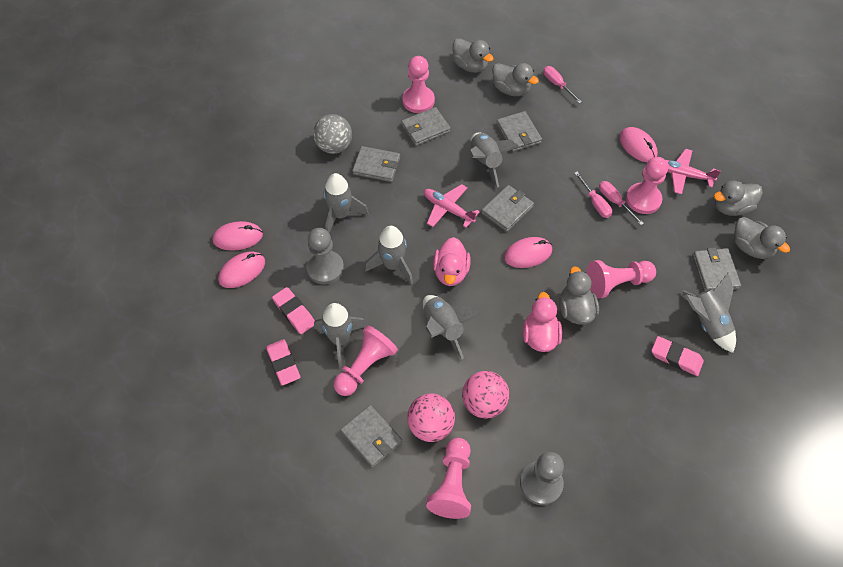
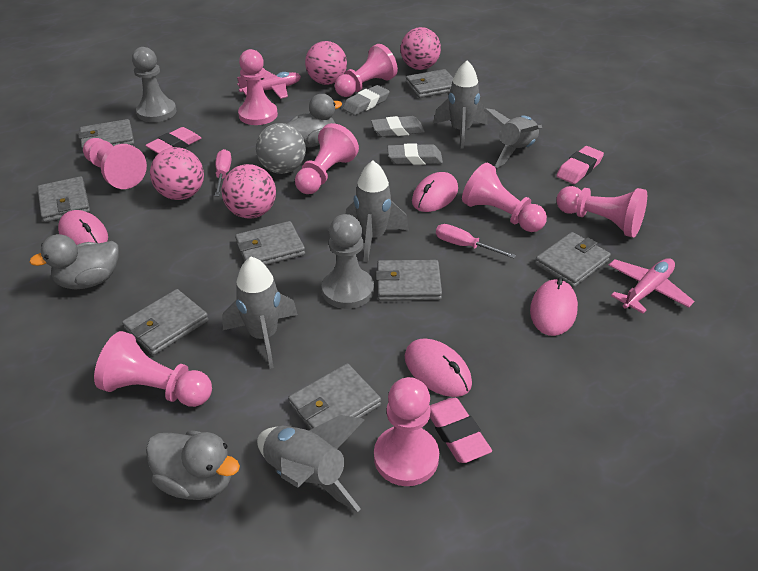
grey duck: 5 -> 3
grey eraser: 0 -> 3
grey rocket: 6 -> 5
grey wallet: 6 -> 8
pink ball: 2 -> 4
pink duck: 2 -> 0
pink pawn: 5 -> 8
pink screwdriver: 3 -> 2

